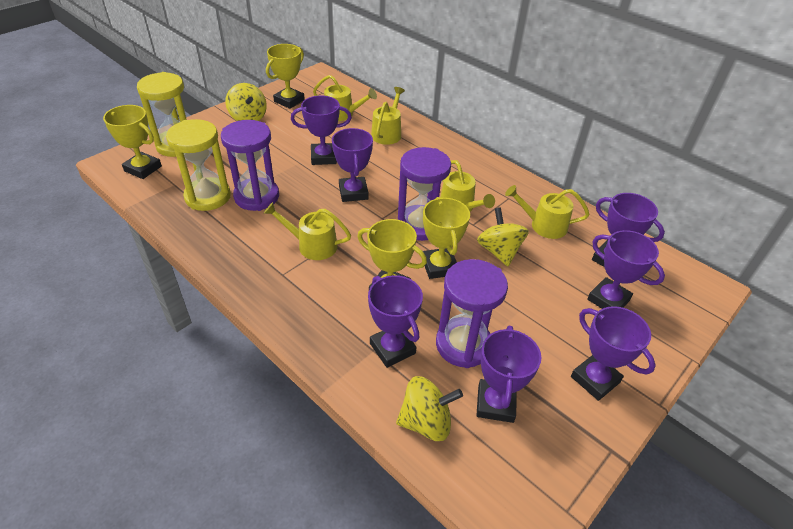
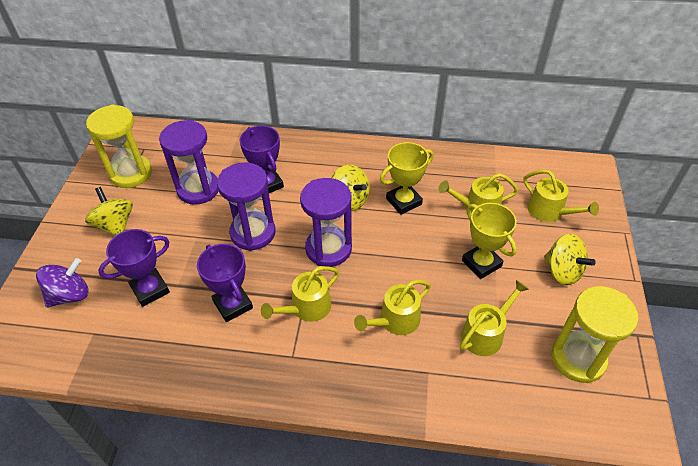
purple spinning top: 0 -> 1
purple trophy: 7 -> 3
yellow trophy: 4 -> 2

